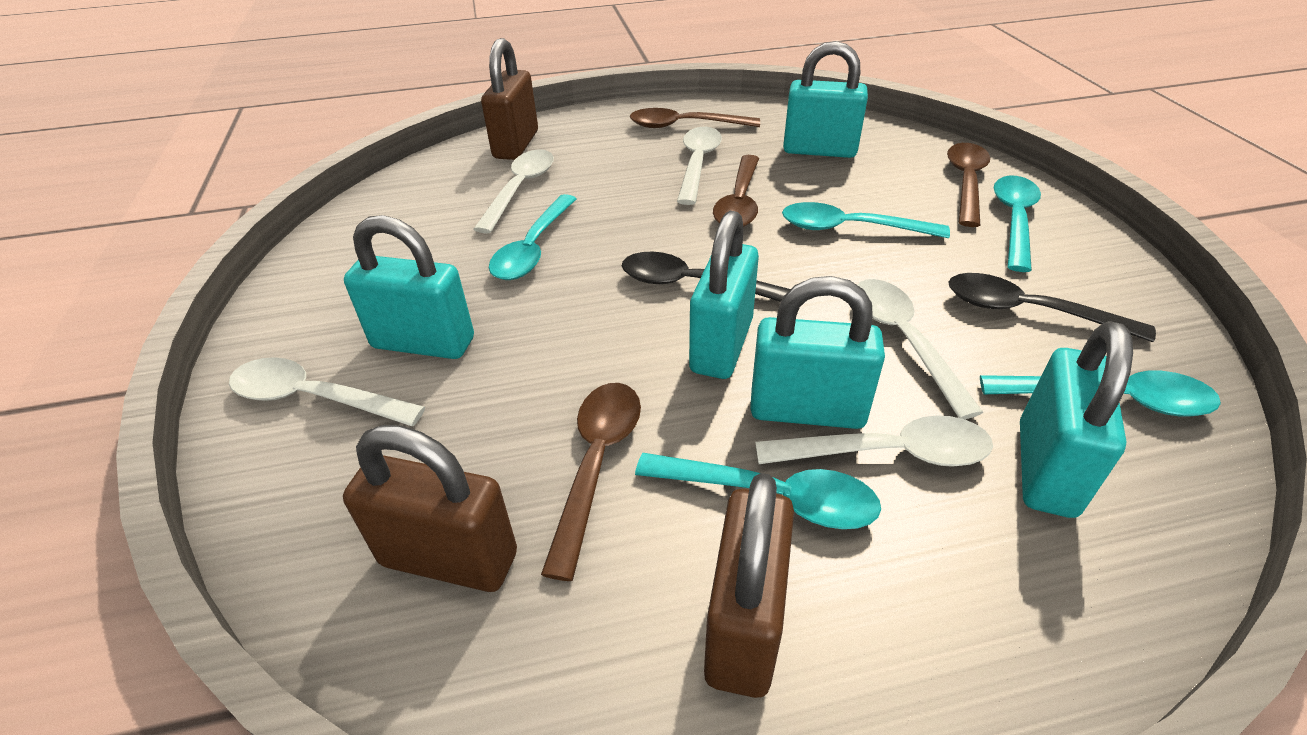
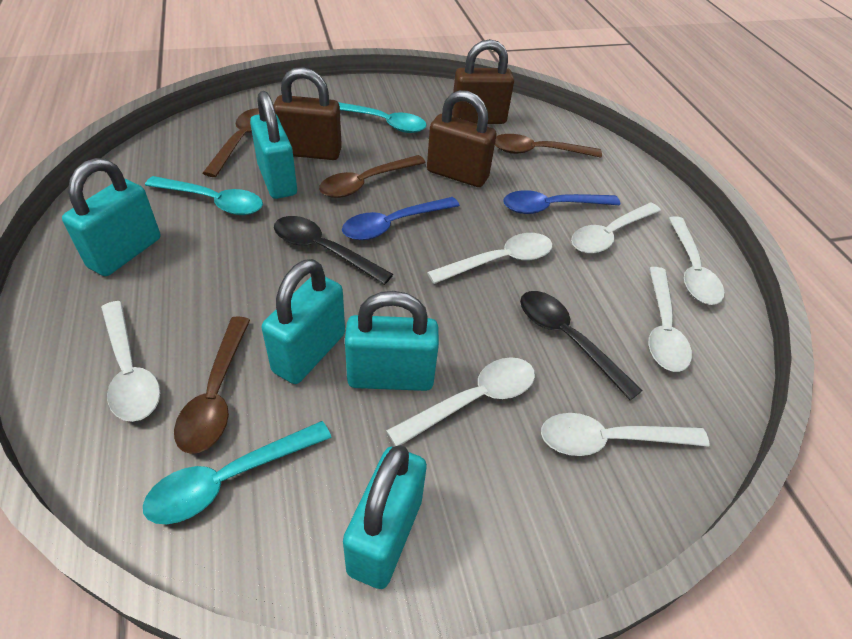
blue spoon: 0 -> 2
turquoise spoon: 5 -> 3
white spoon: 5 -> 7

